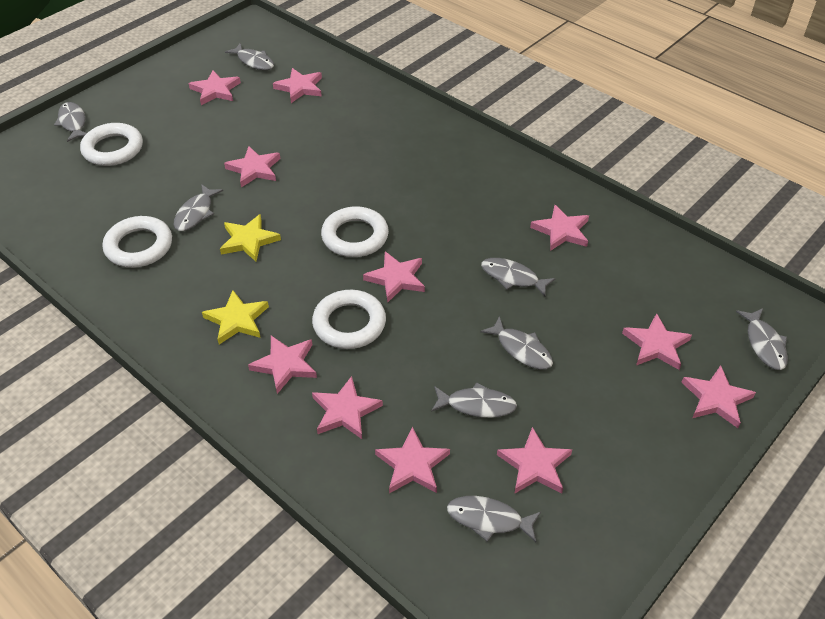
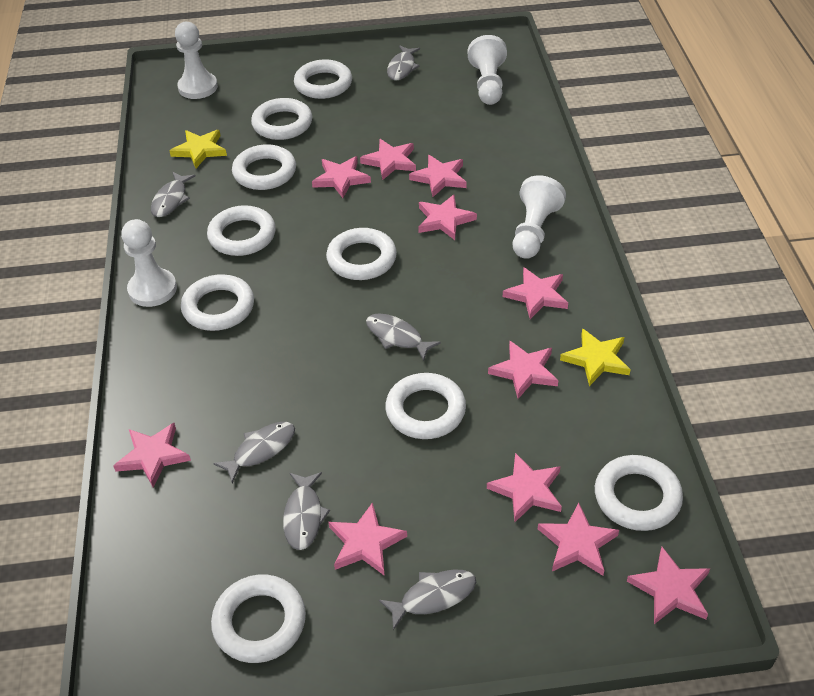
grey fish: 8 -> 6
white pawn: 0 -> 4
white ring: 4 -> 9

